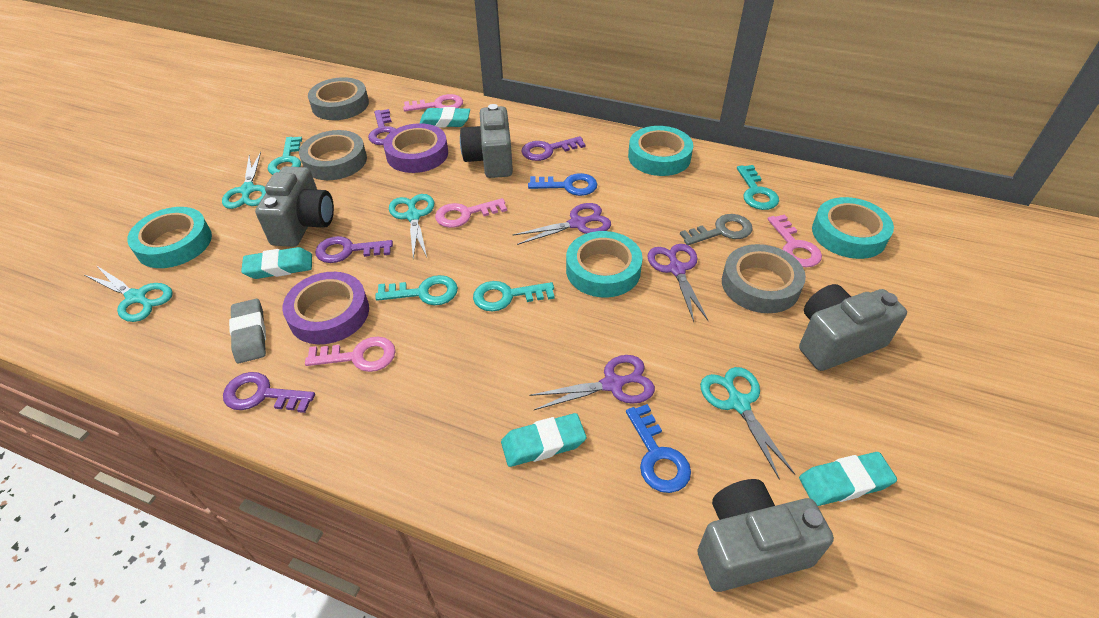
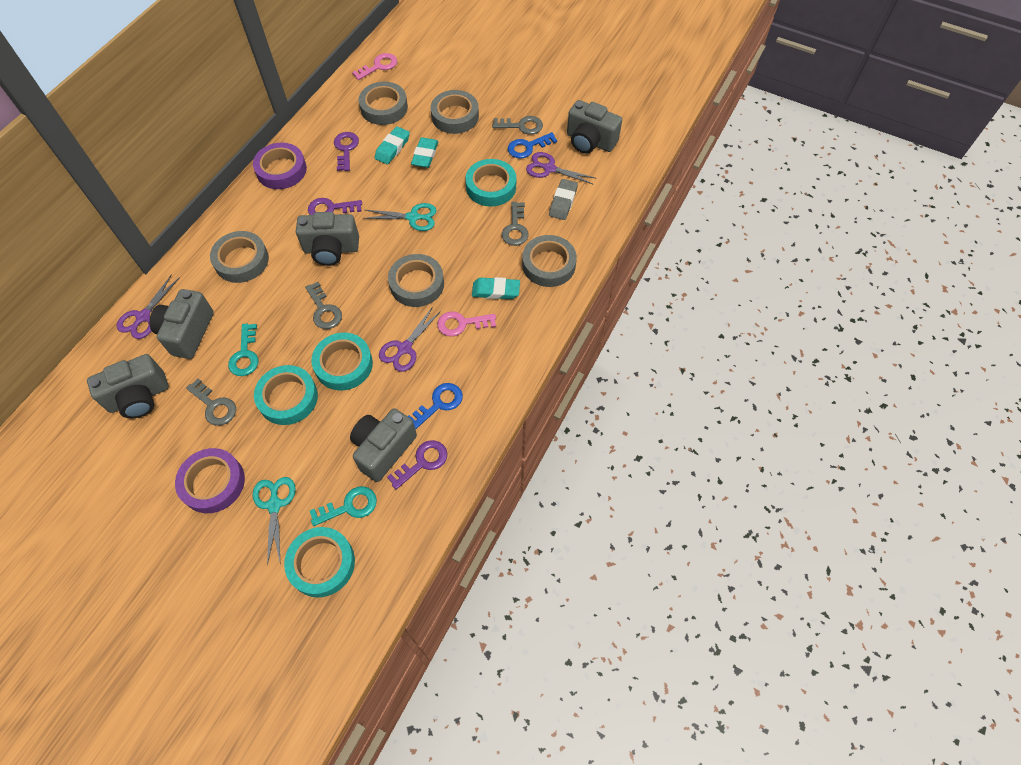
grey camera: 4 -> 5
grey key: 1 -> 4
grey tape: 3 -> 5
pink key: 4 -> 2
purple key: 4 -> 3
turquoise eraser: 4 -> 3
turquoise key: 4 -> 2
turquoise scissors: 4 -> 2

